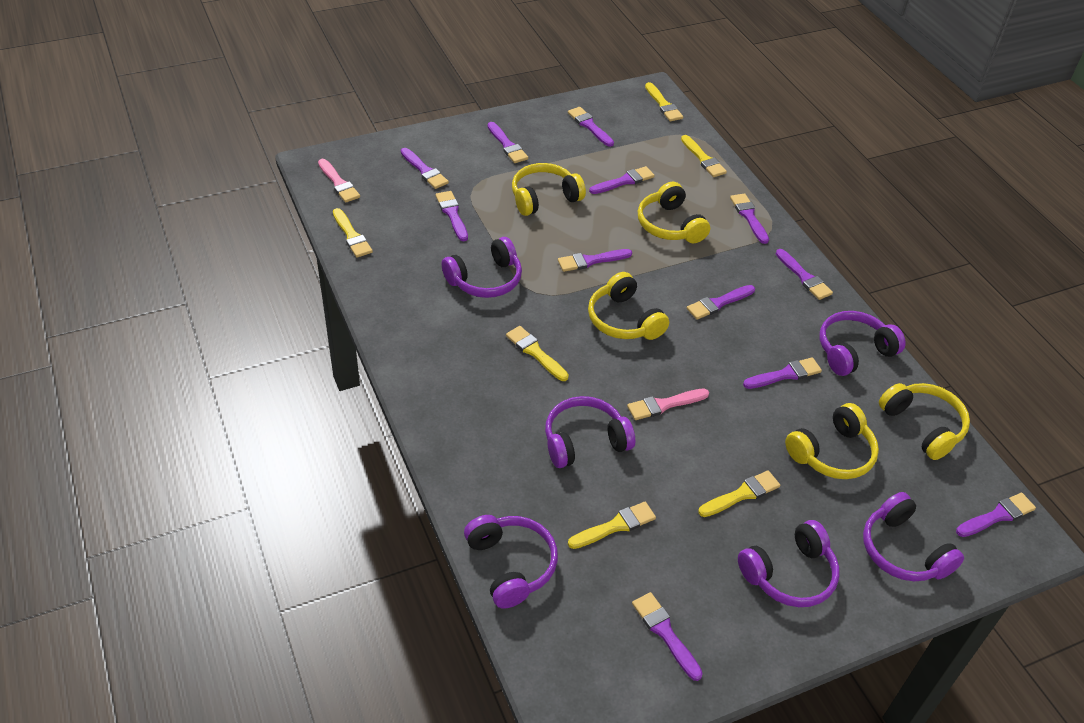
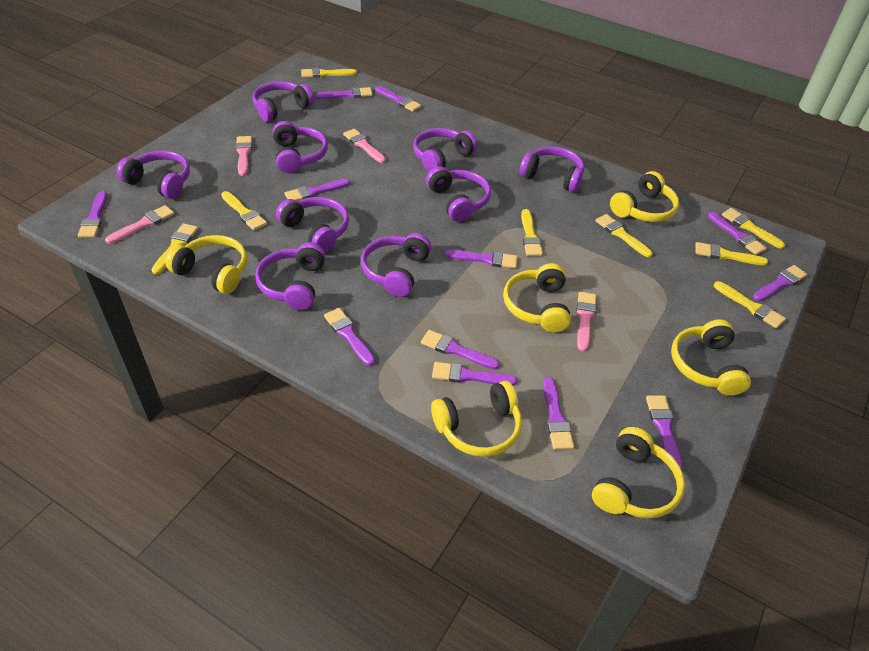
pink brush: 2 -> 4
purple headphones: 6 -> 9
yellow brush: 6 -> 8
yellow headphones: 5 -> 6

